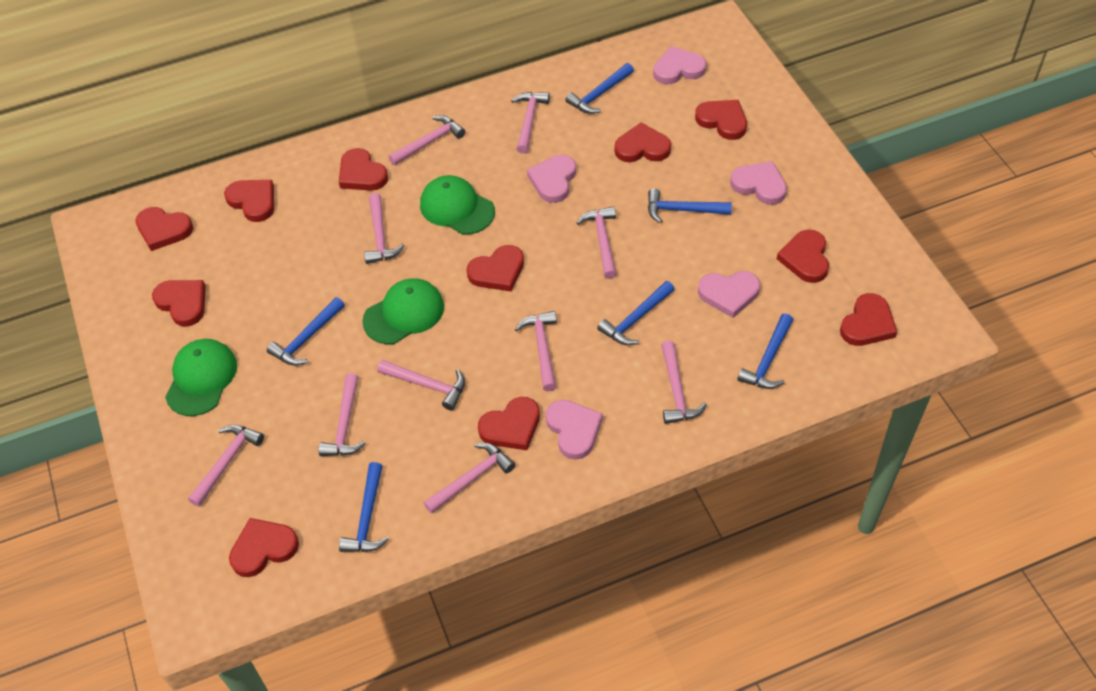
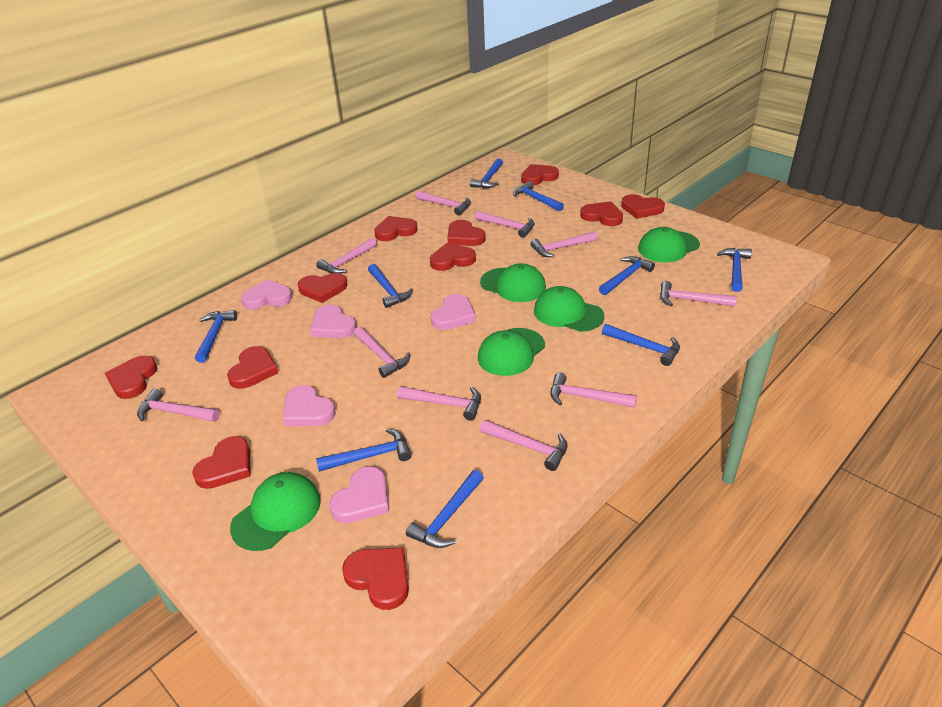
blue hammer: 6 -> 9
green cap: 3 -> 5

